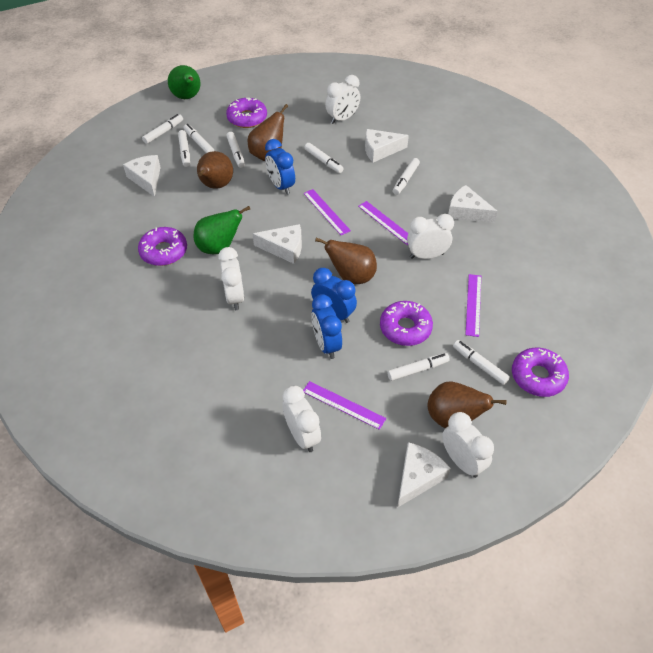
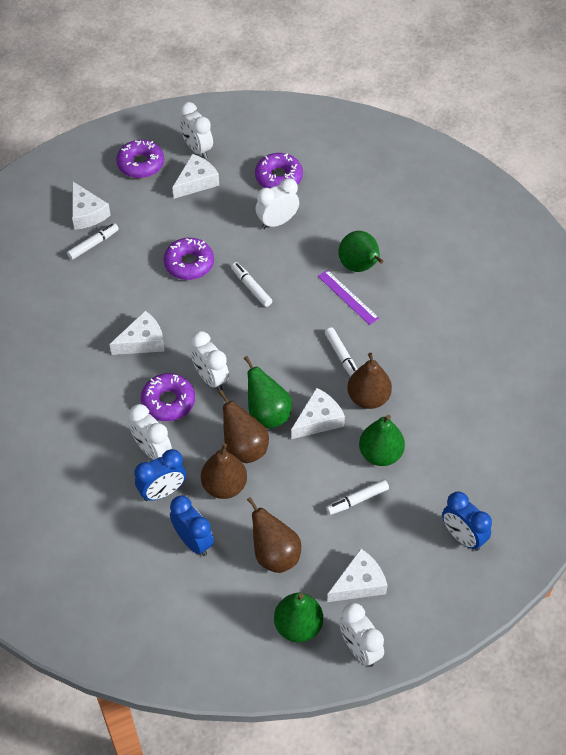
green pear: 2 -> 4
purple ruler: 4 -> 1
white marker: 8 -> 4

